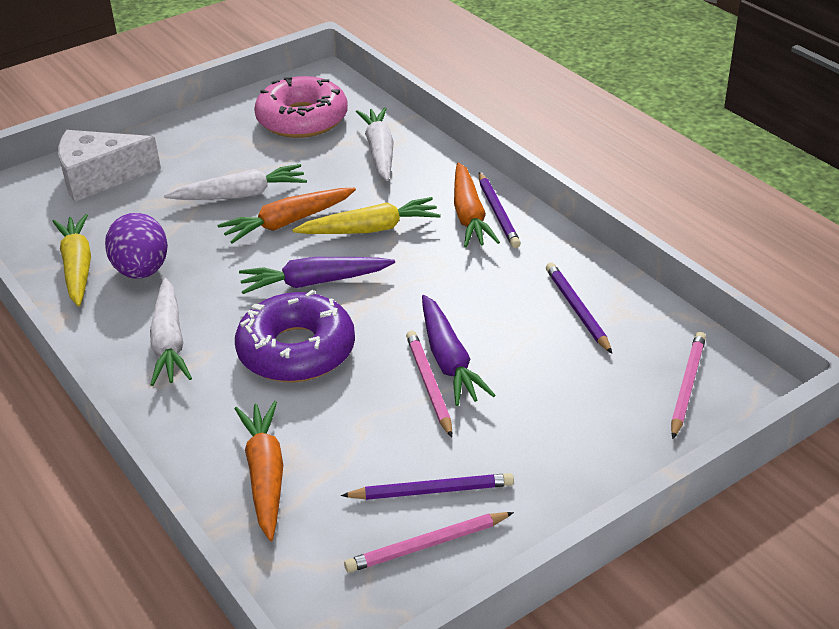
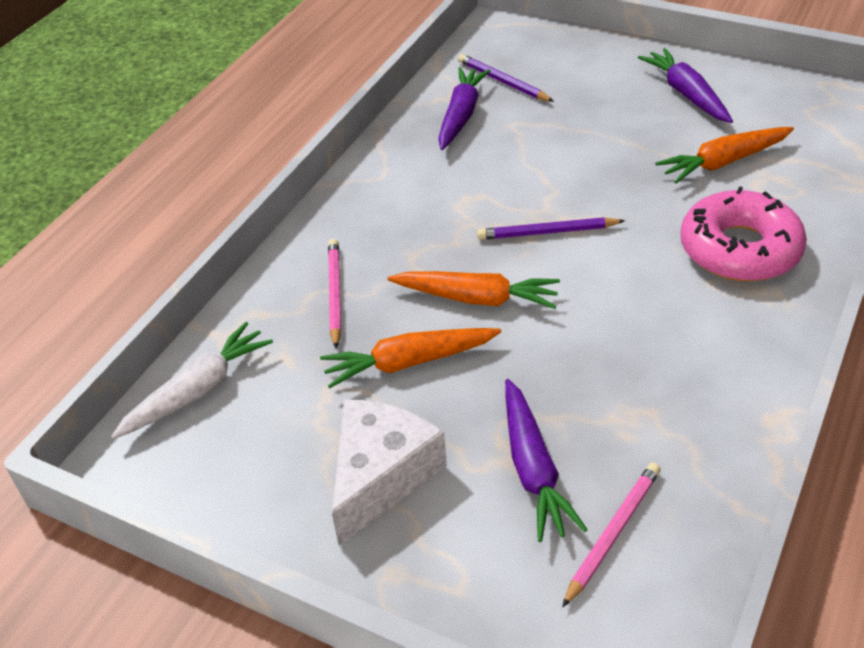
pink pencil: 3 -> 2
purple carrot: 2 -> 3
purple donut: 1 -> 0
purple egg: 1 -> 0
purple pencil: 3 -> 2
white carrot: 3 -> 1
yellow carrot: 2 -> 0

